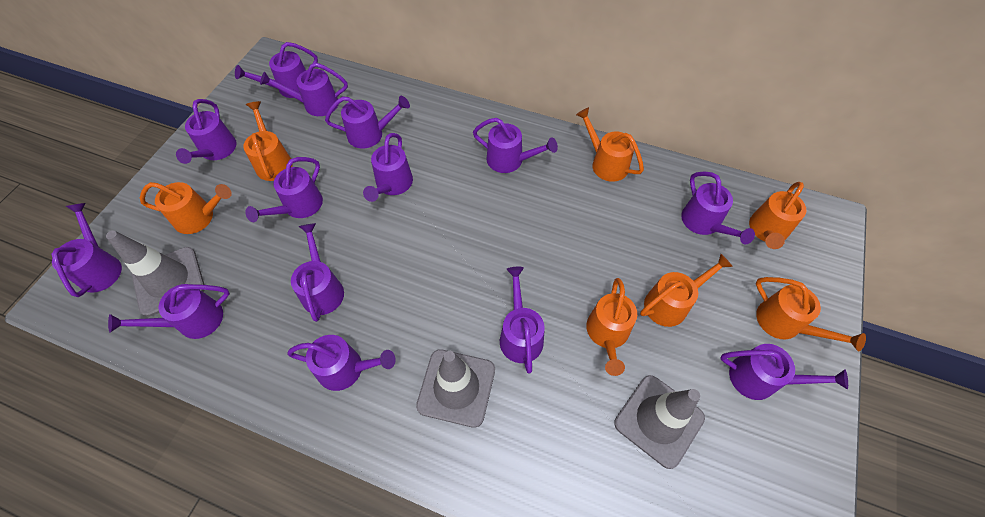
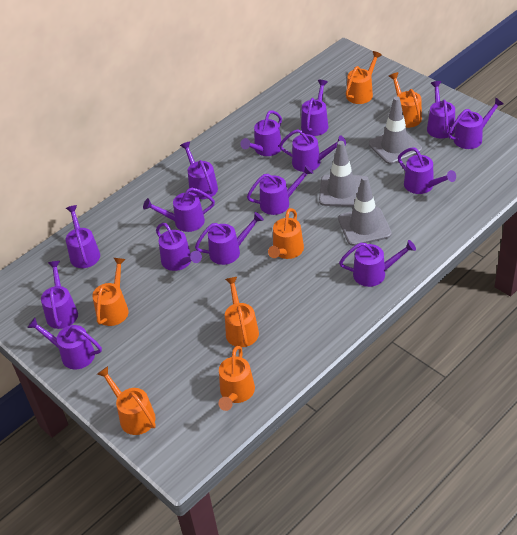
purple watering can: 14 -> 15

